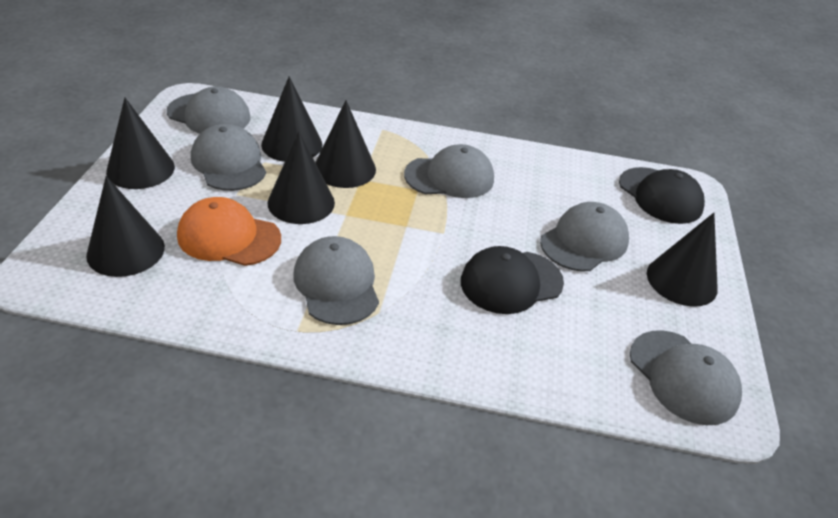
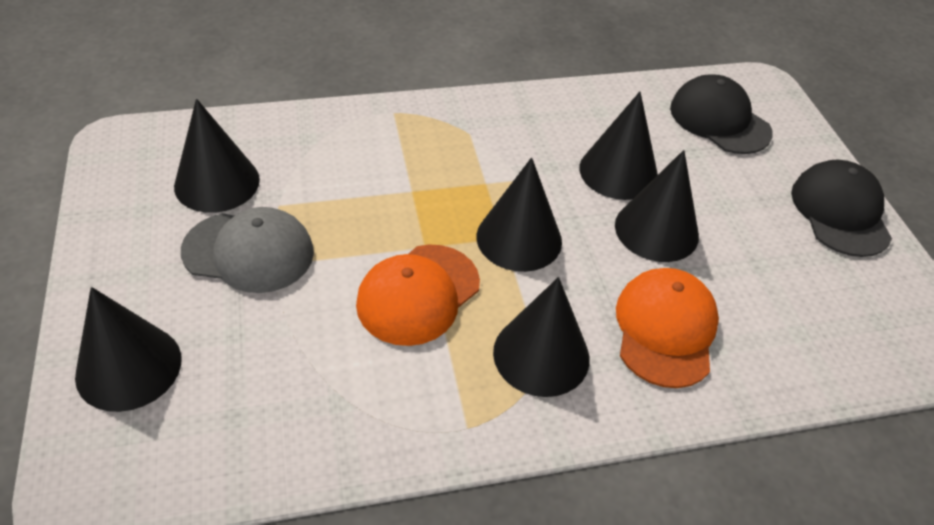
grey cap: 6 -> 1
orange cap: 1 -> 2

